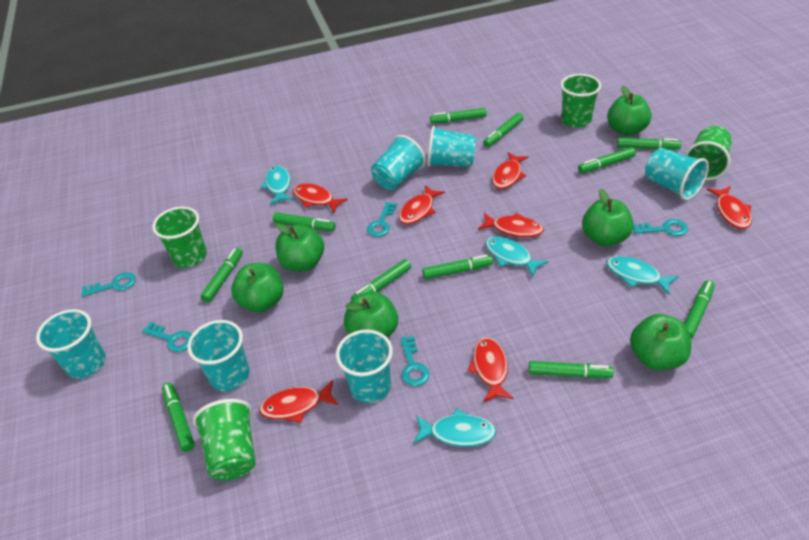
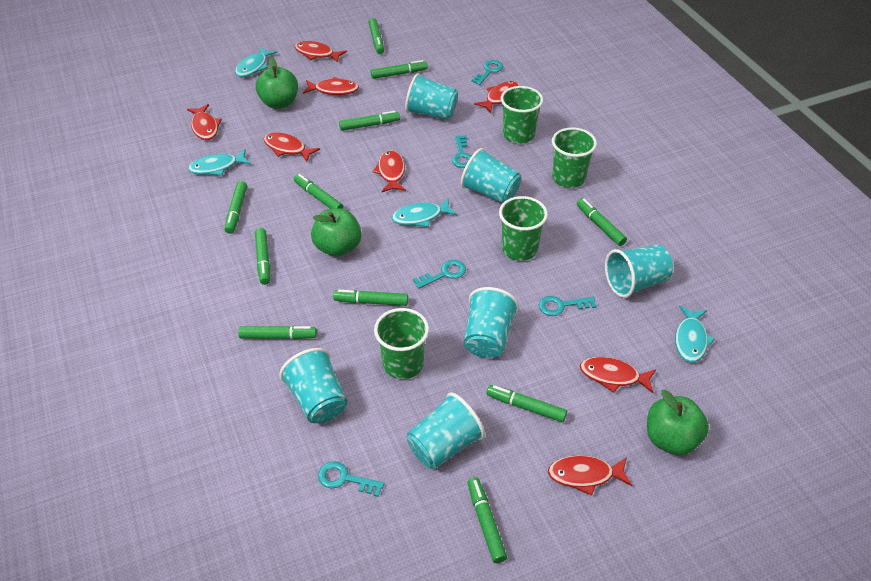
green apple: 6 -> 3
red fish: 7 -> 8

